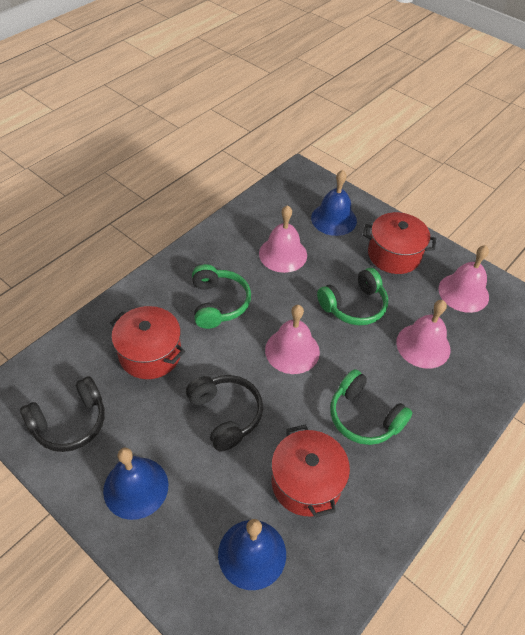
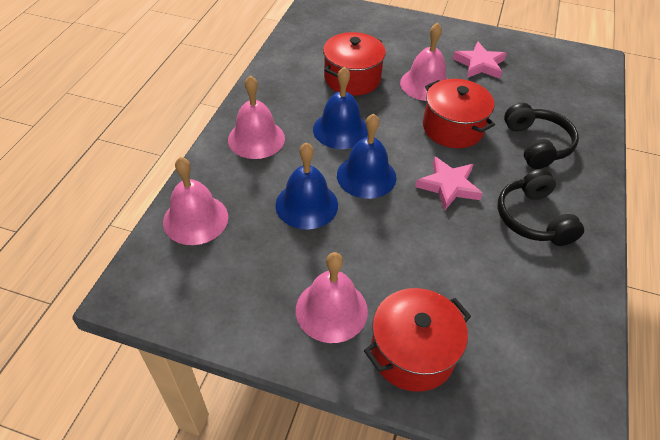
green headphones: 3 -> 0
pink star: 0 -> 2

